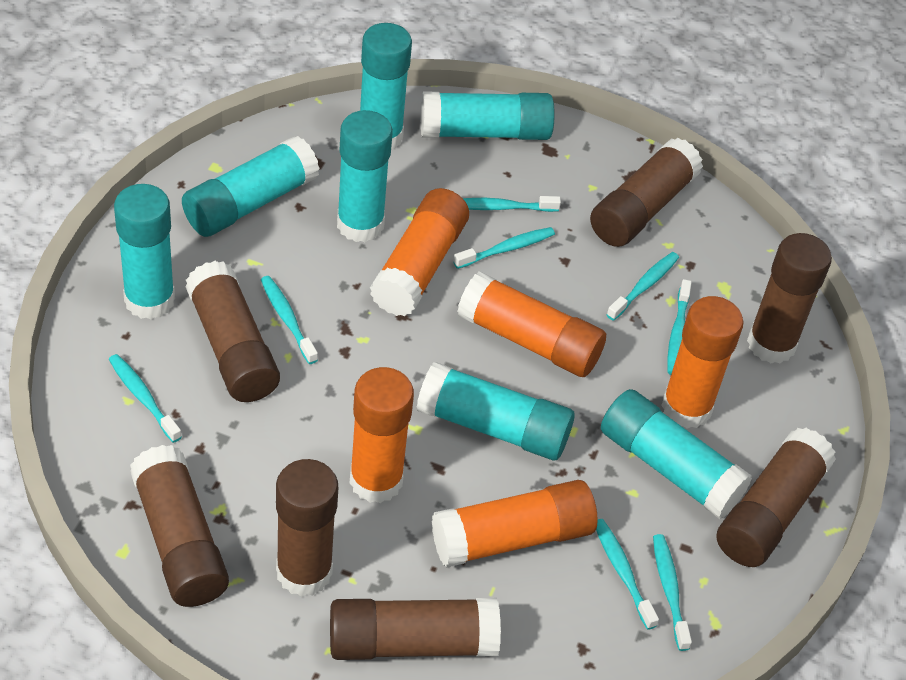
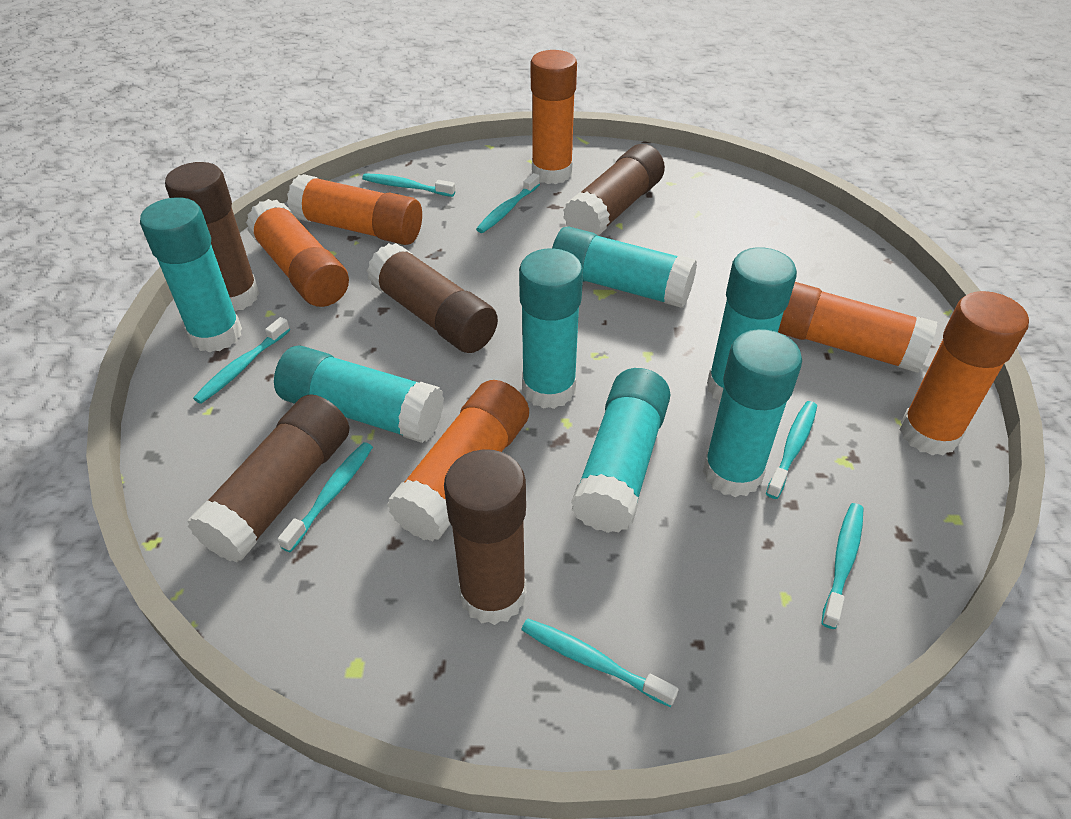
brown glue stick: 7 -> 5
orange glue stick: 5 -> 6
turquoise toothbrush: 8 -> 7

